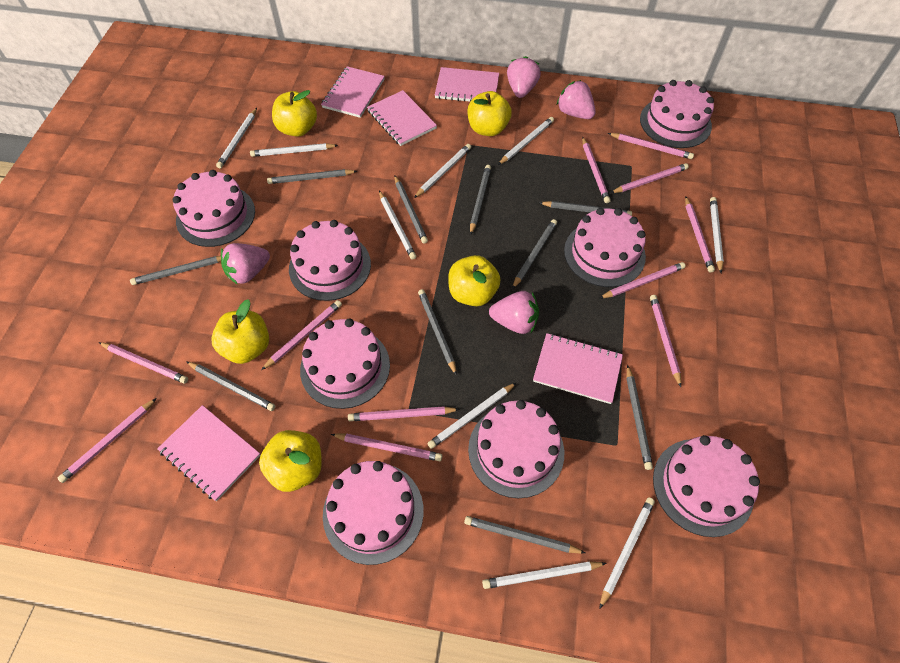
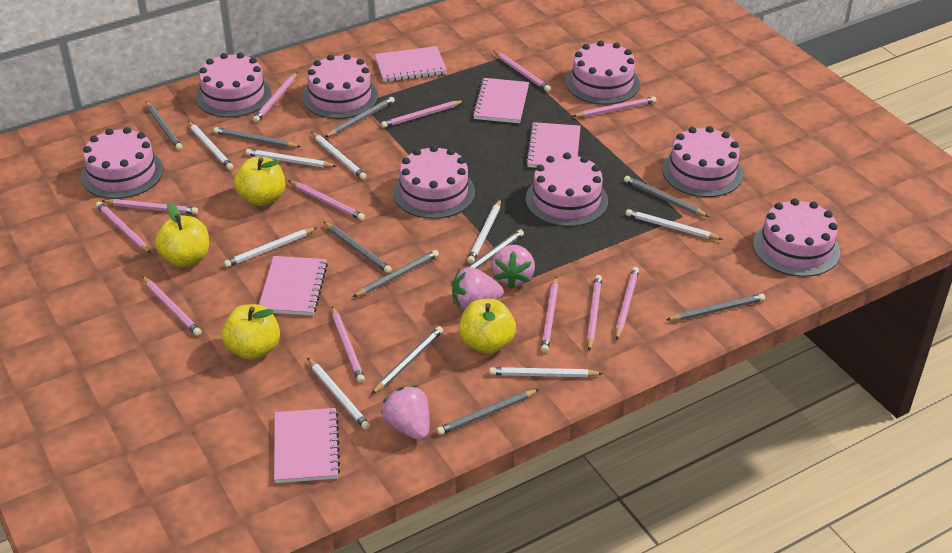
pink pencil: 11 -> 12
pink strawberry: 4 -> 3
white pencil: 9 -> 8
yellow apple: 5 -> 4

